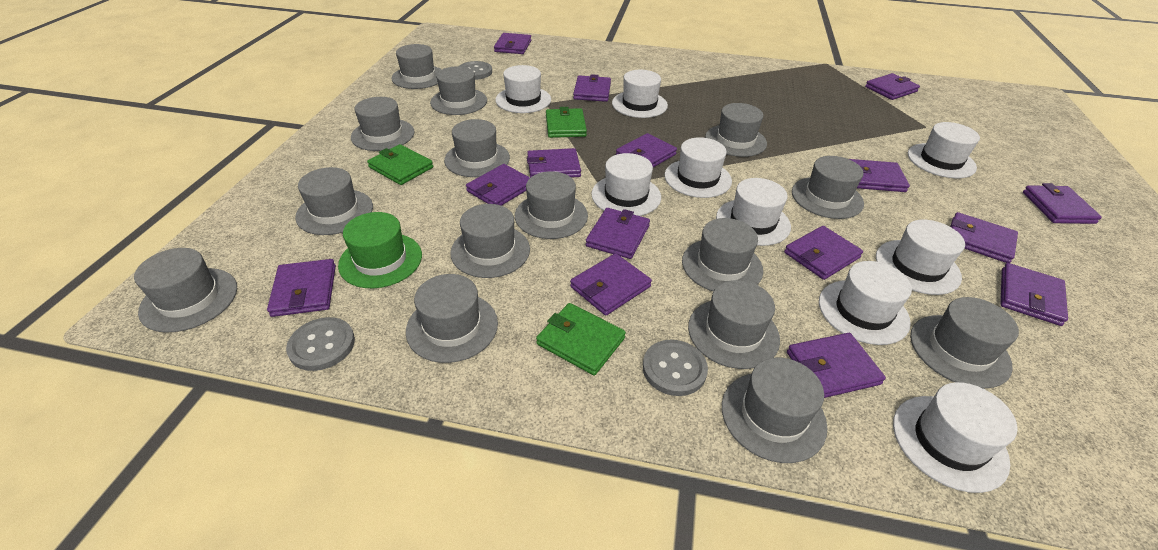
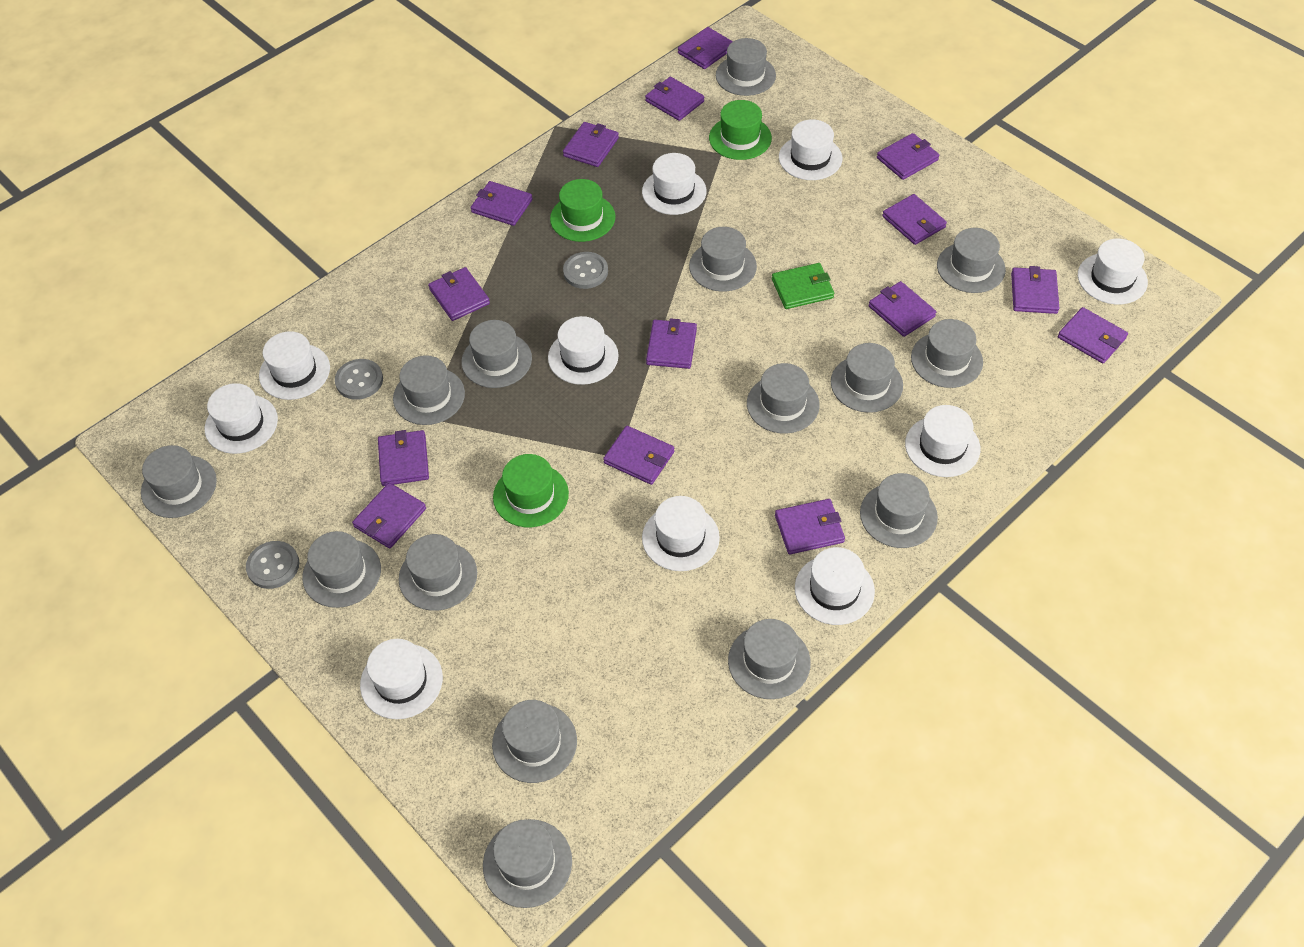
green hat: 1 -> 3
green wallet: 3 -> 1
white hat: 9 -> 10

